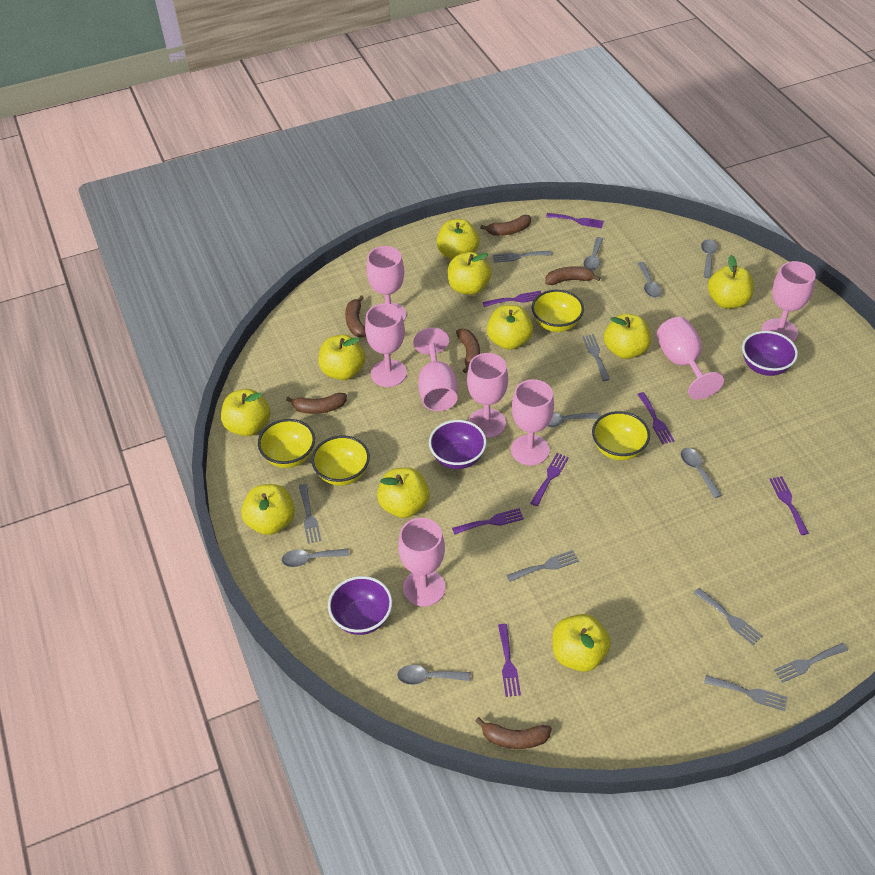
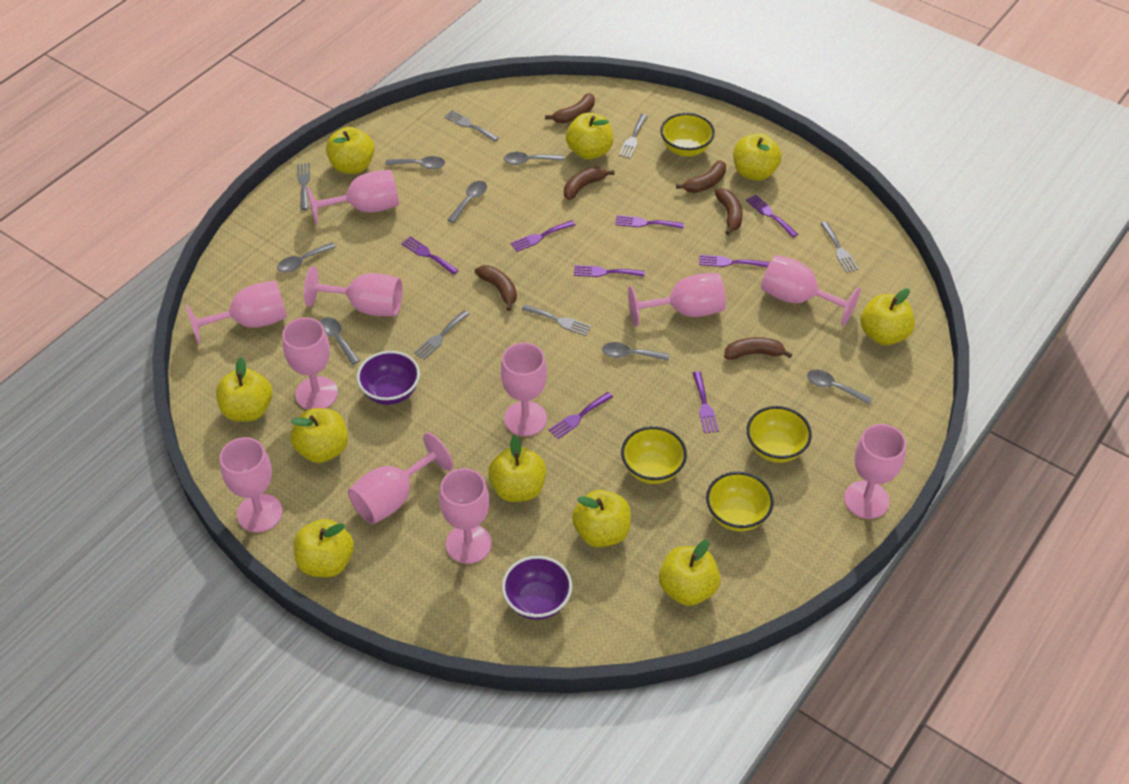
grey fork: 7 -> 6
pink goblet: 8 -> 11
purple bowl: 3 -> 2
purple fork: 7 -> 8

